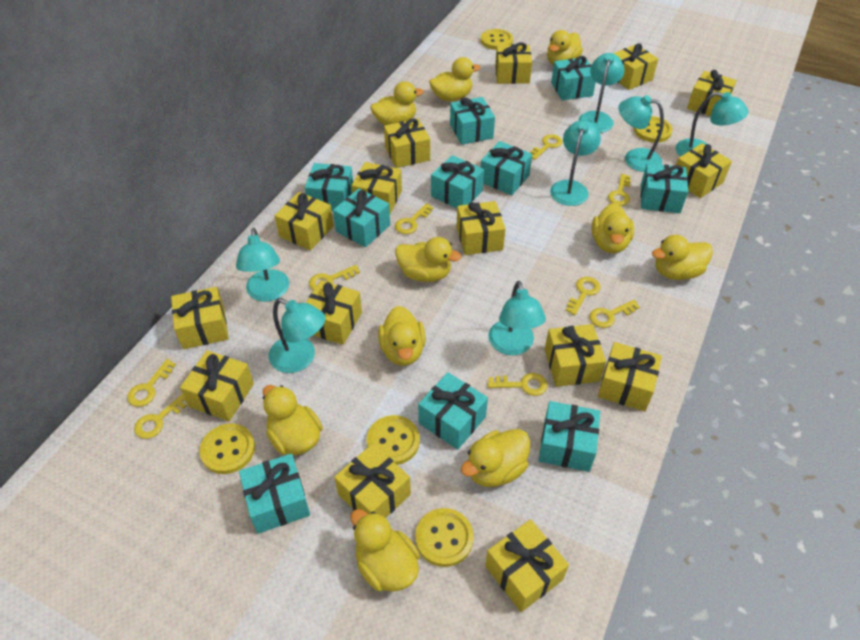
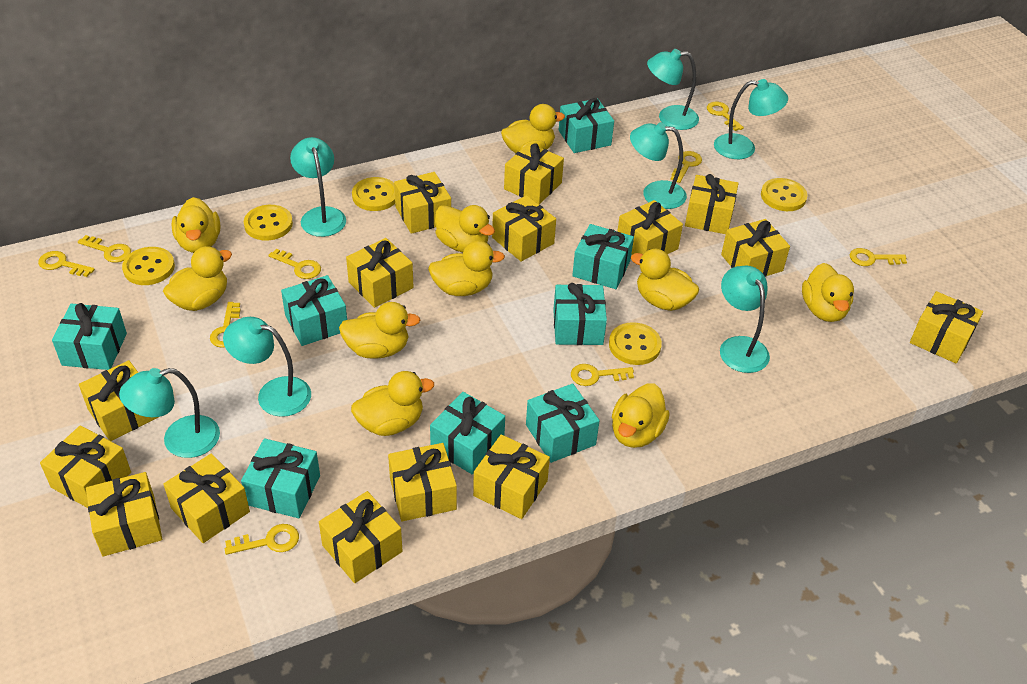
turquoise gift: 10 -> 8

